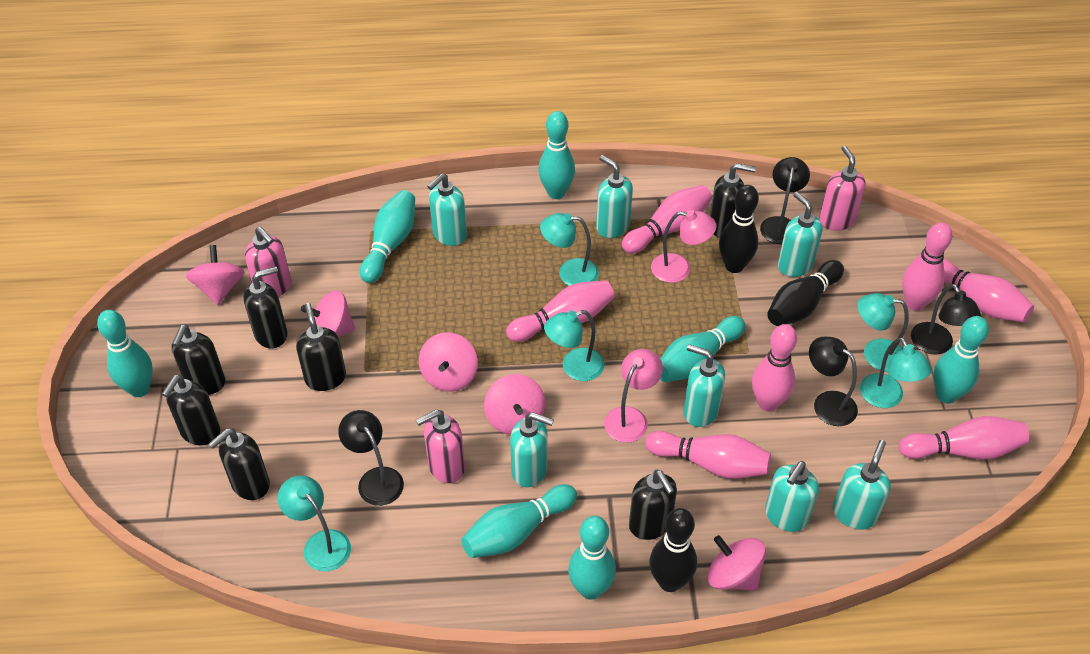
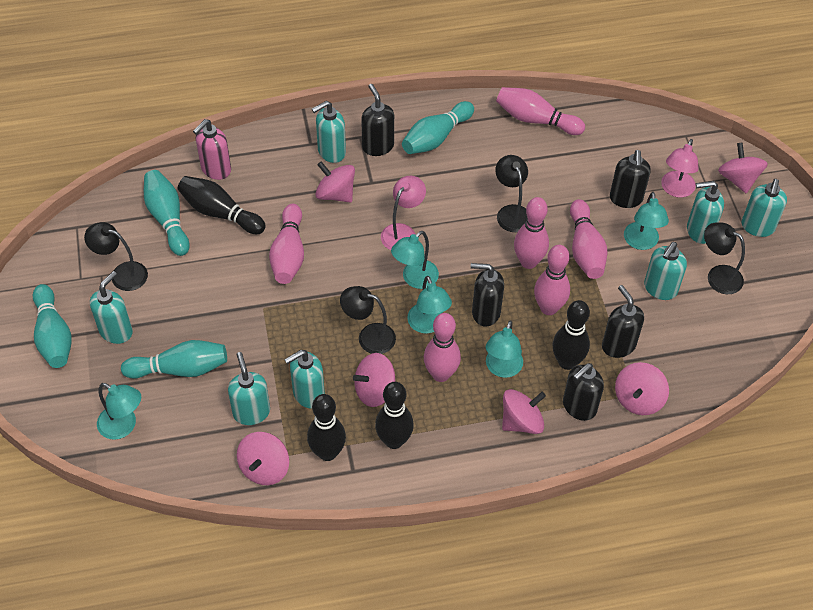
black bowling pin: 3 -> 4
black soap dispenser: 7 -> 5
pink bowling pin: 7 -> 6
pink soap dispenser: 3 -> 1
pink spinning top: 5 -> 6
turquoise bowling pin: 7 -> 4

